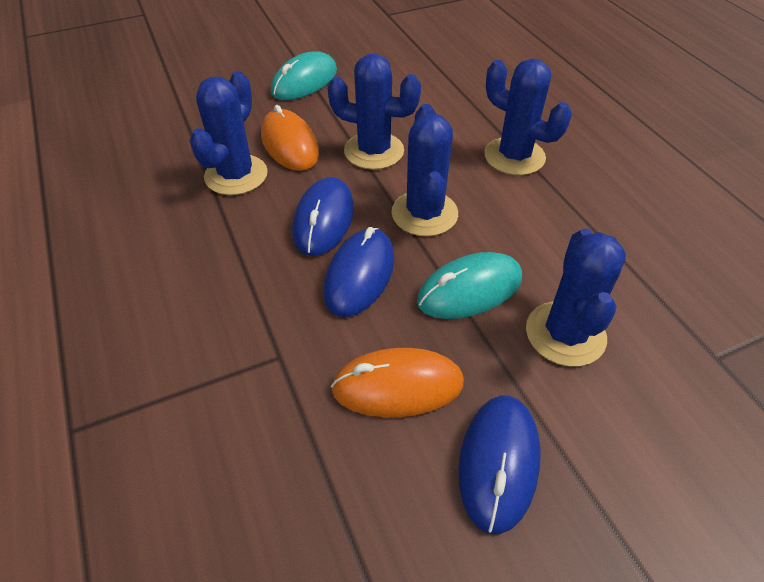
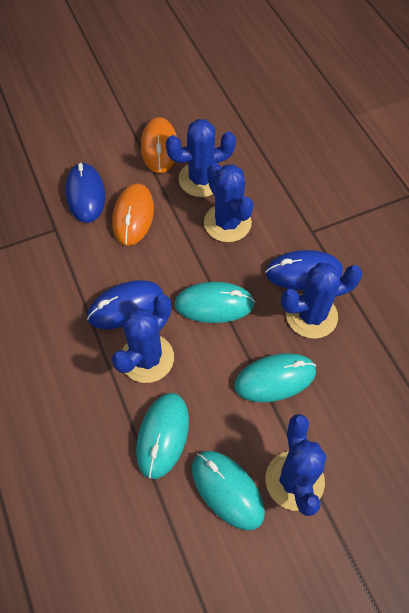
turquoise mouse: 2 -> 4

